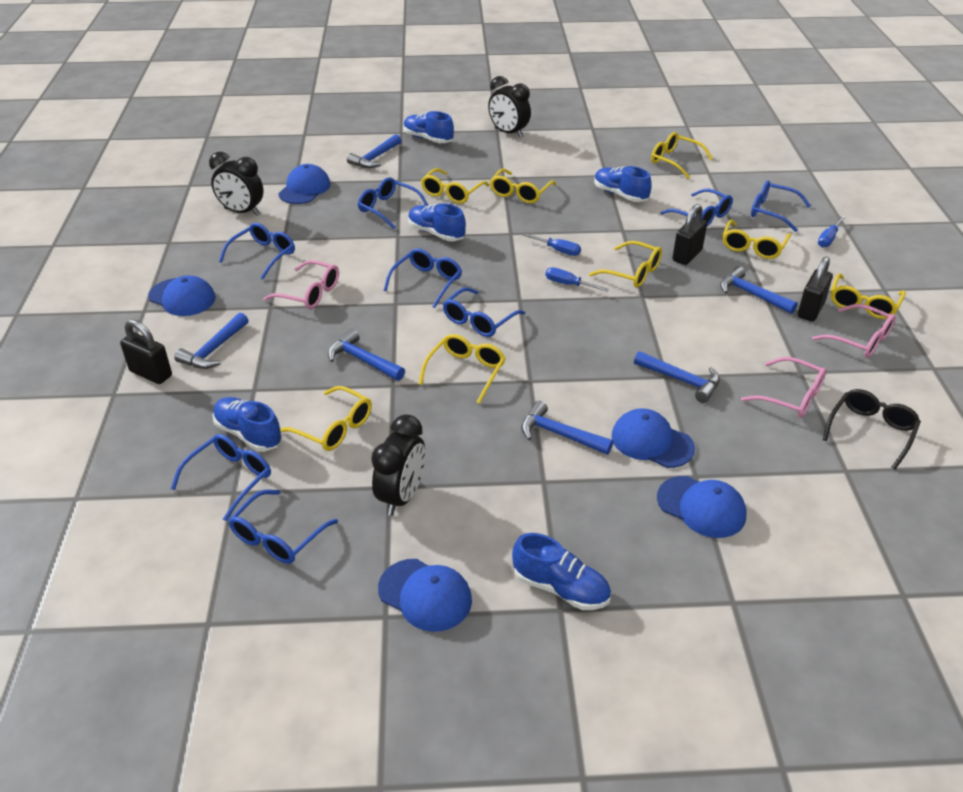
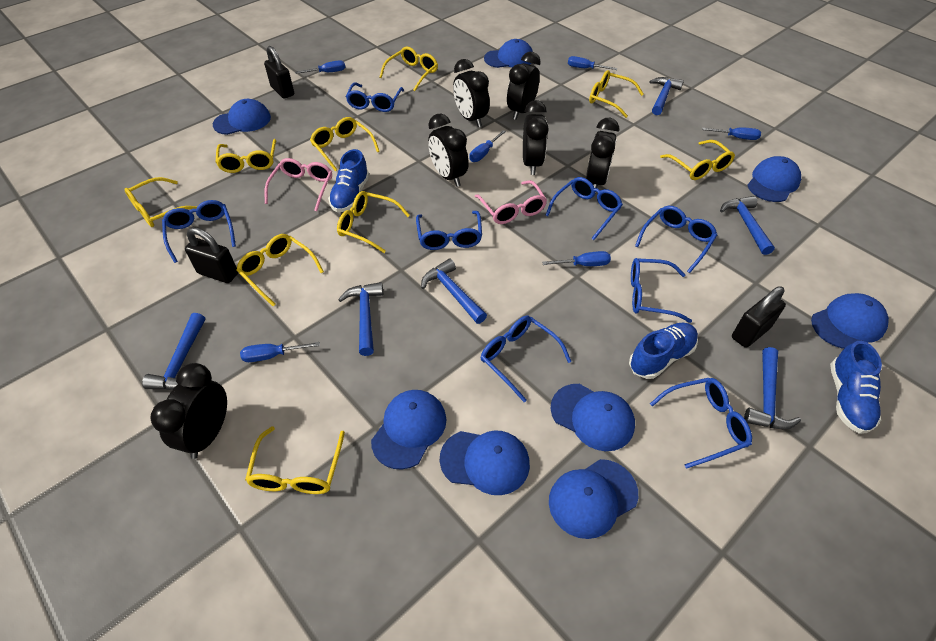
black clock: 3 -> 6
black glasses: 1 -> 0
blue cap: 5 -> 8
blue screwdriver: 3 -> 6
blue shoe: 5 -> 3
pink glasses: 3 -> 2
yellow glasses: 8 -> 9

